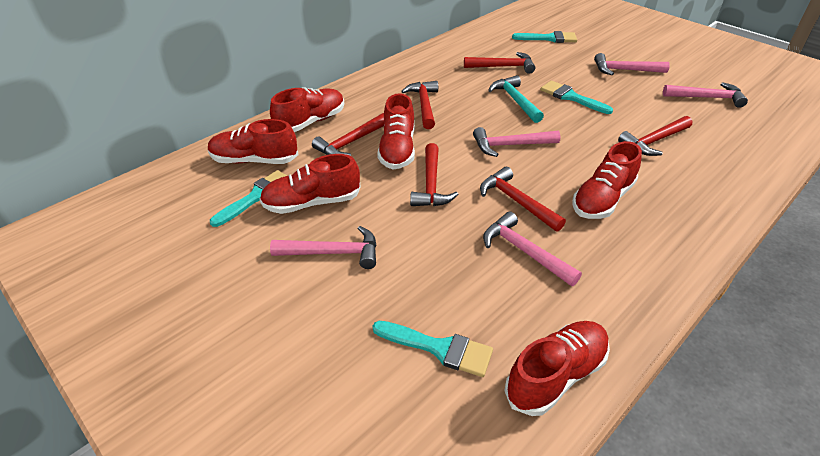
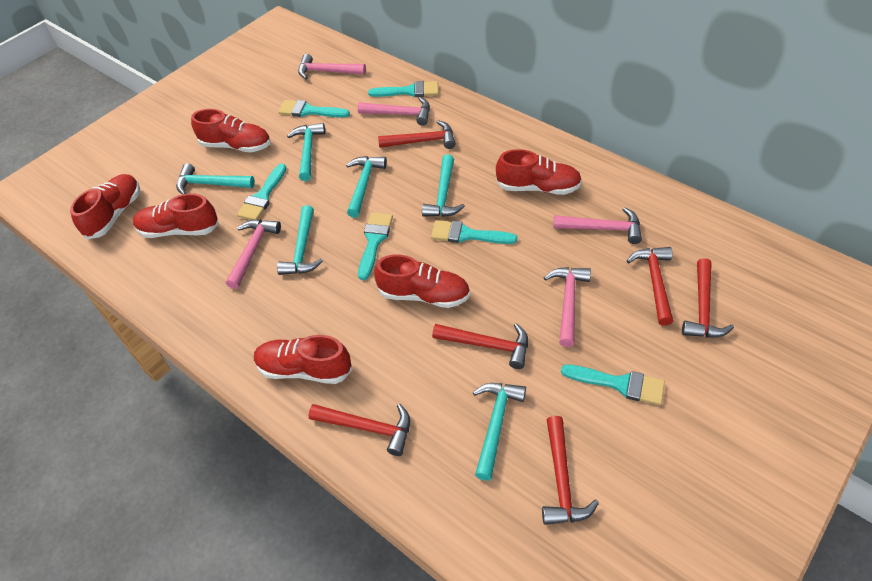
turquoise brush: 4 -> 6
turquoise hammer: 1 -> 6

